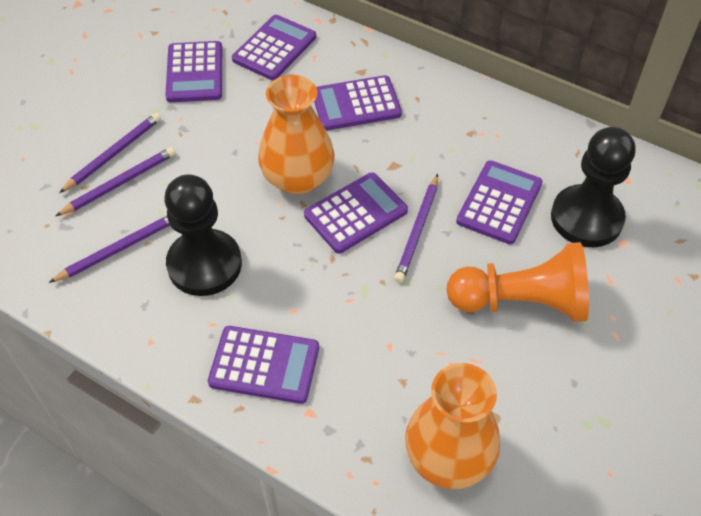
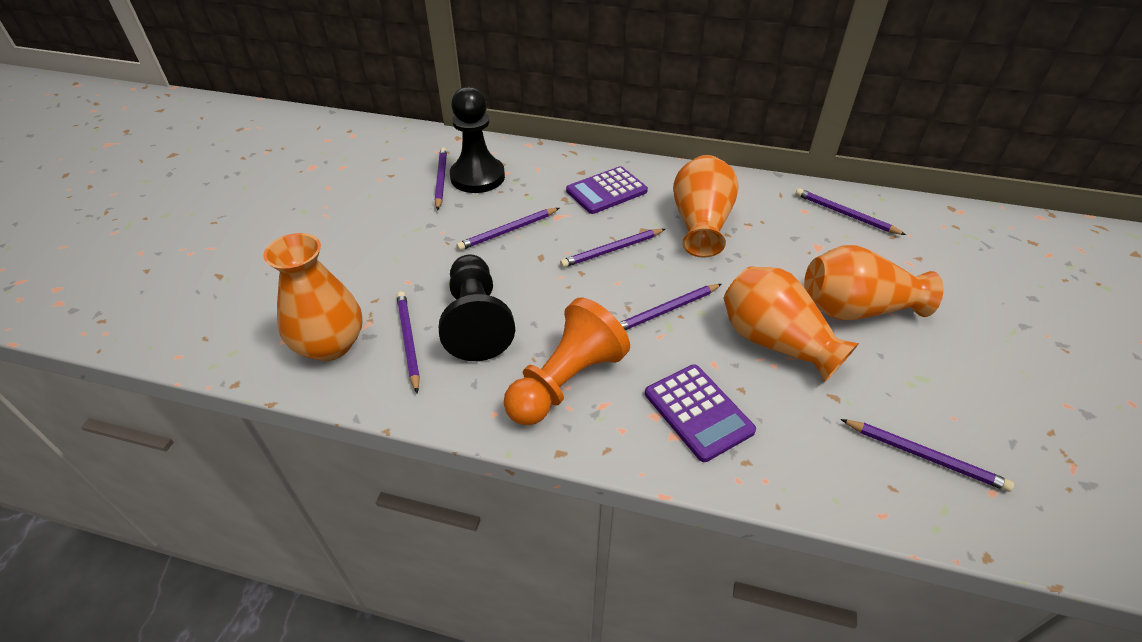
orange vase: 2 -> 4
purple calculator: 6 -> 2
purple pencil: 4 -> 7

